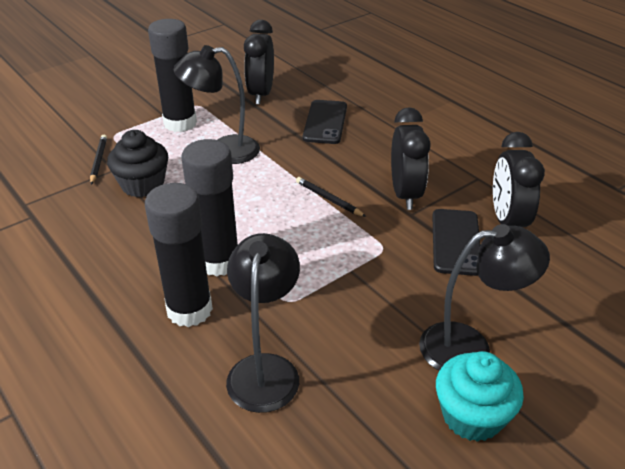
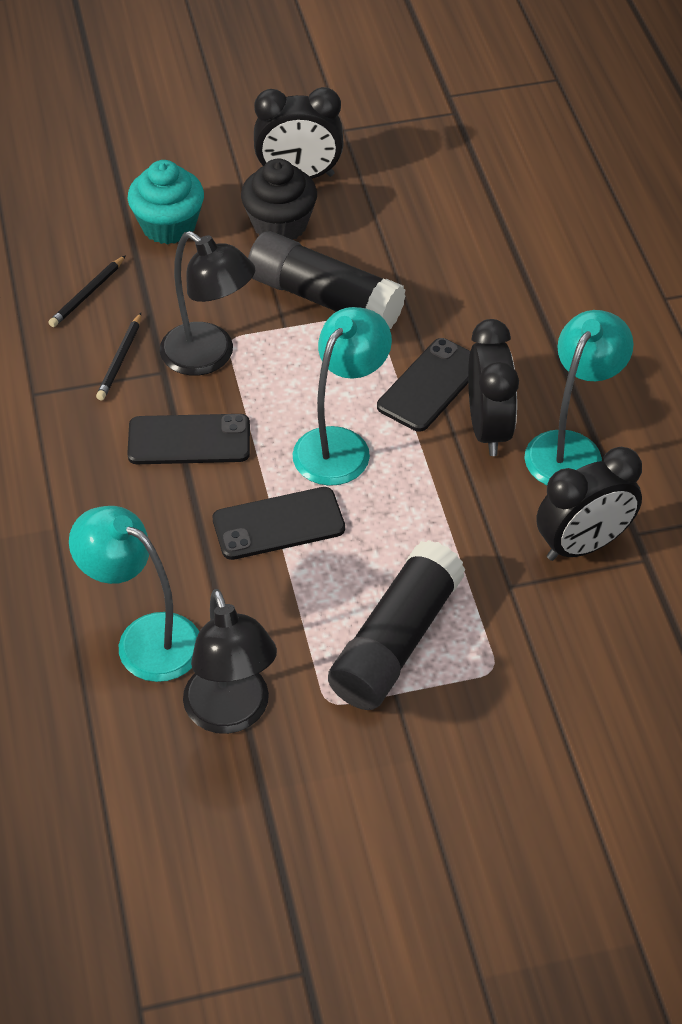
black glue stick: 3 -> 2
black lamp: 3 -> 2
black phone: 2 -> 3
turquoise lamp: 0 -> 3

